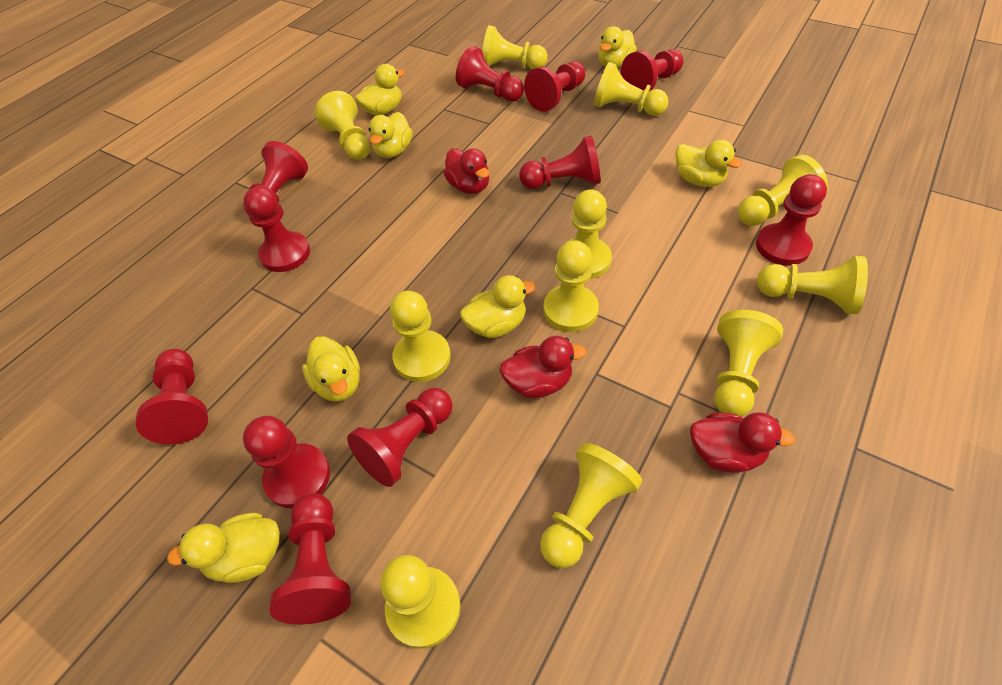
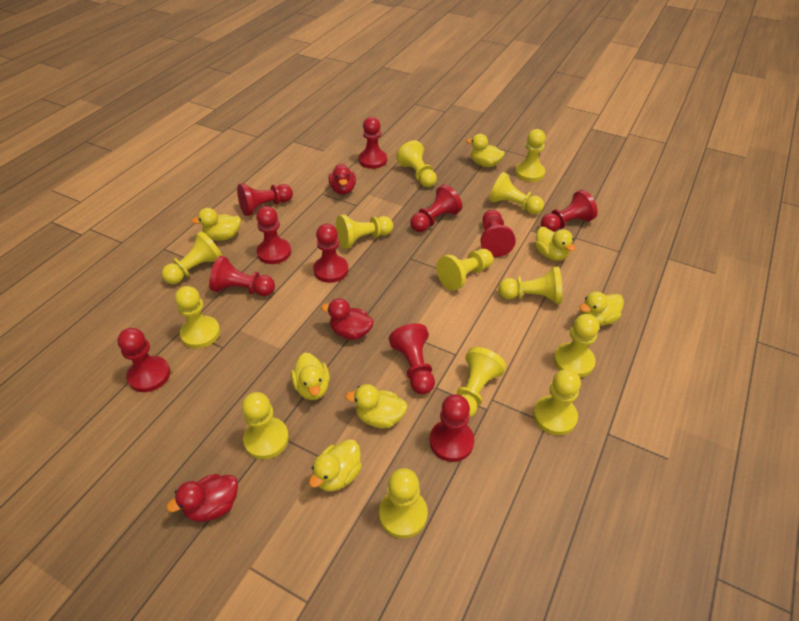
yellow pawn: 11 -> 13

